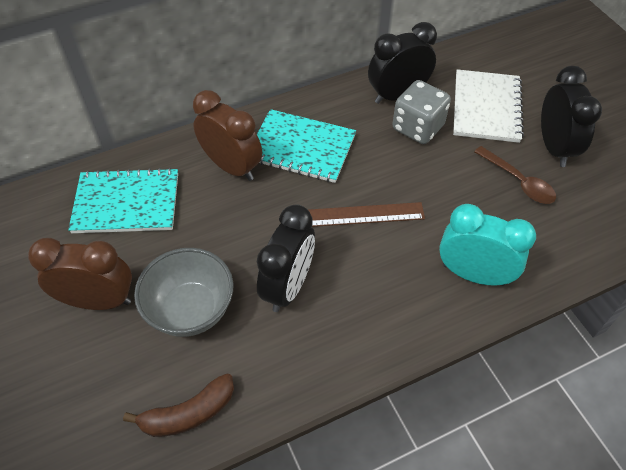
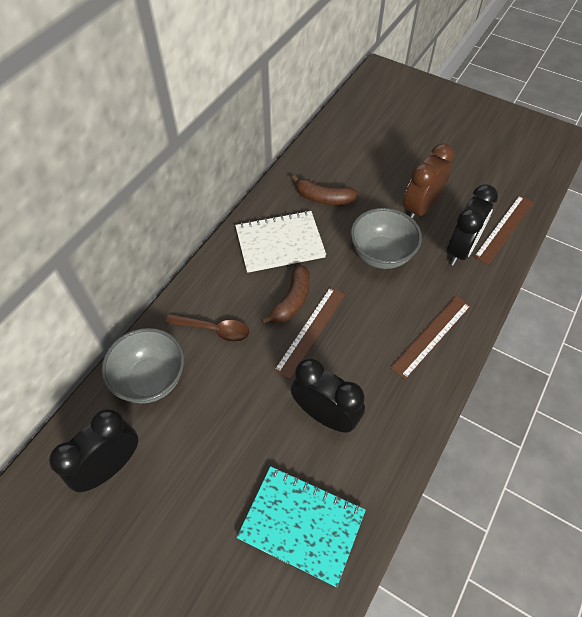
brown banana: 1 -> 2
brown clock: 2 -> 1
brown ruler: 1 -> 3
grey bowl: 1 -> 2
grey dice: 1 -> 0
turquoise clock: 1 -> 0
turquoise notebook: 2 -> 1

